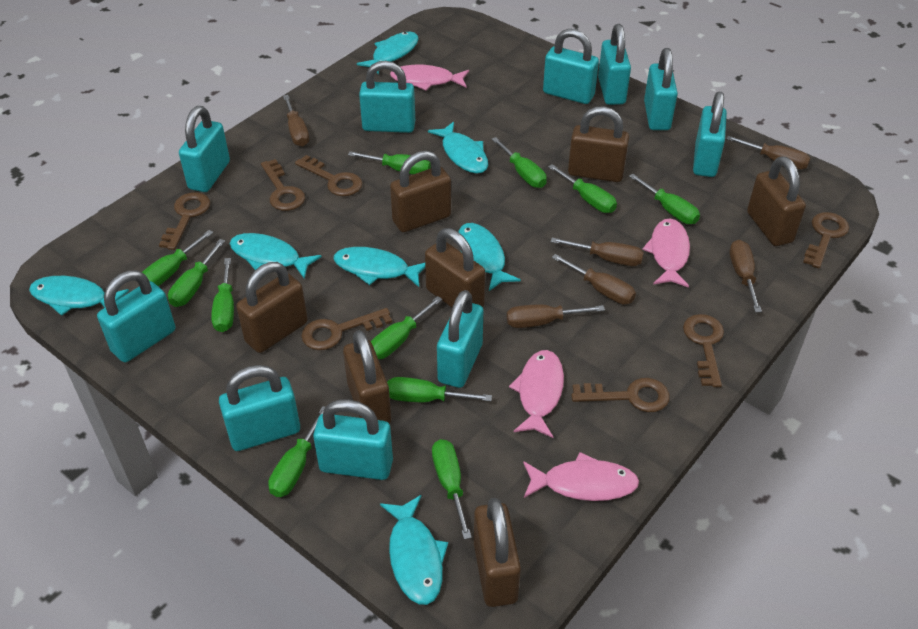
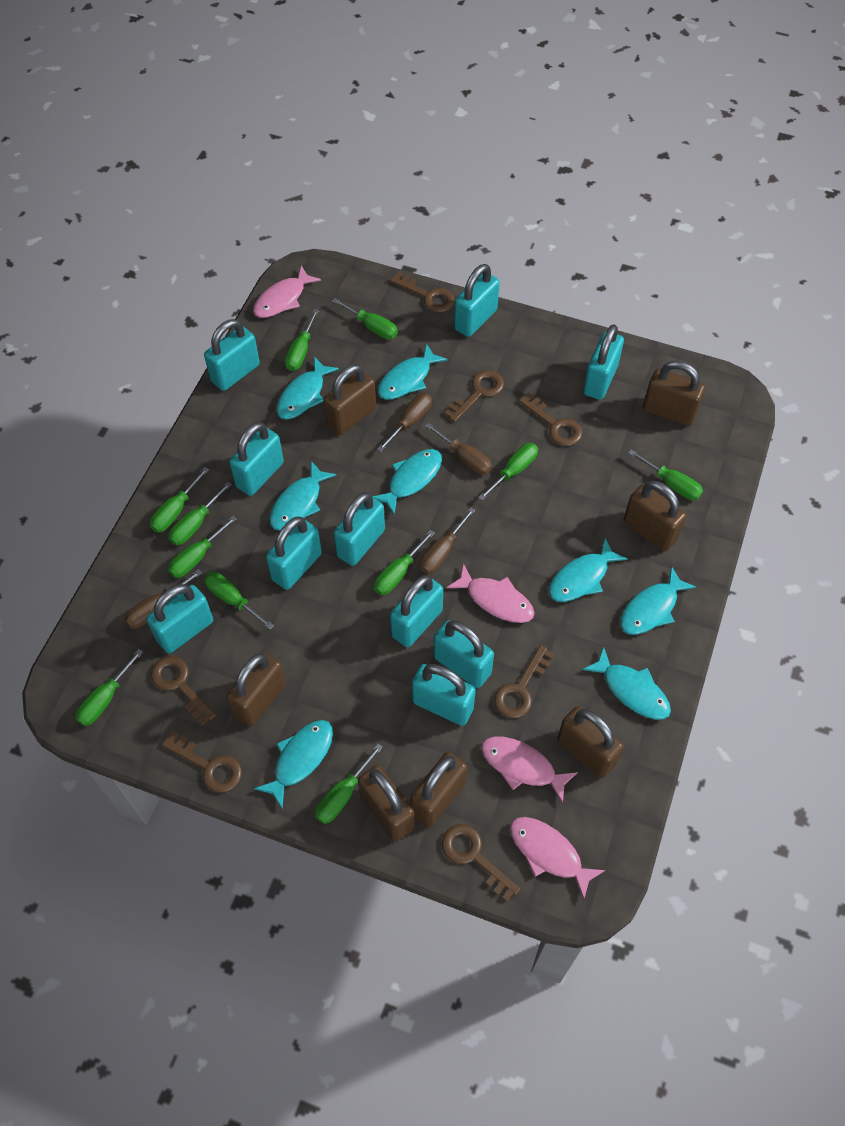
brown screwdriver: 6 -> 4
turquoise fish: 7 -> 8

